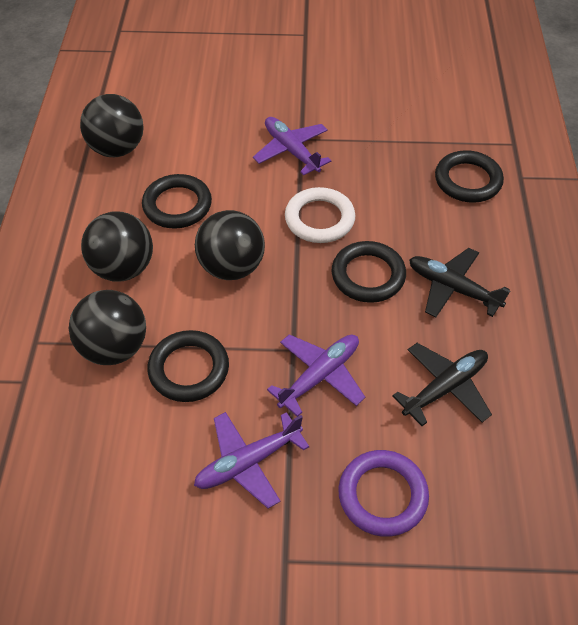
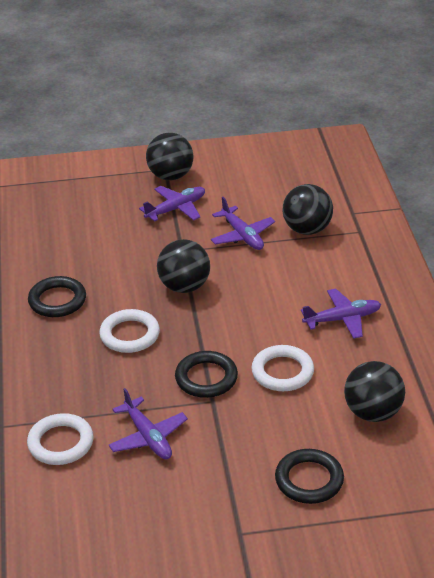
black plane: 2 -> 0
black ring: 4 -> 3
purple plane: 3 -> 4
purple ring: 1 -> 0
white ring: 1 -> 3

